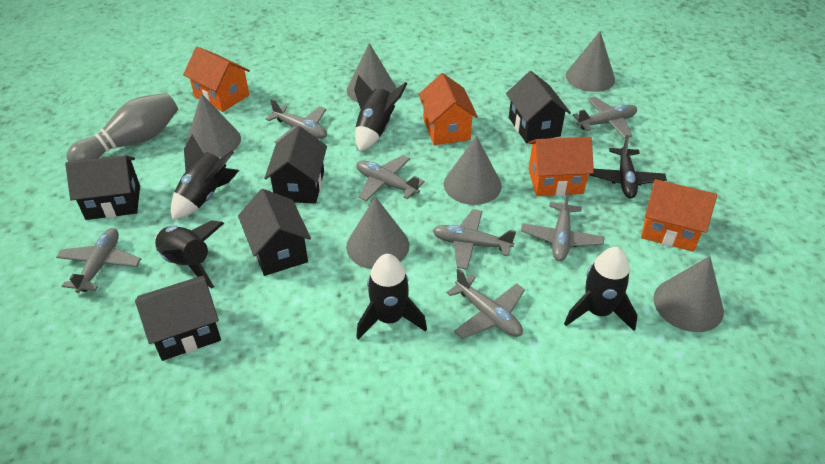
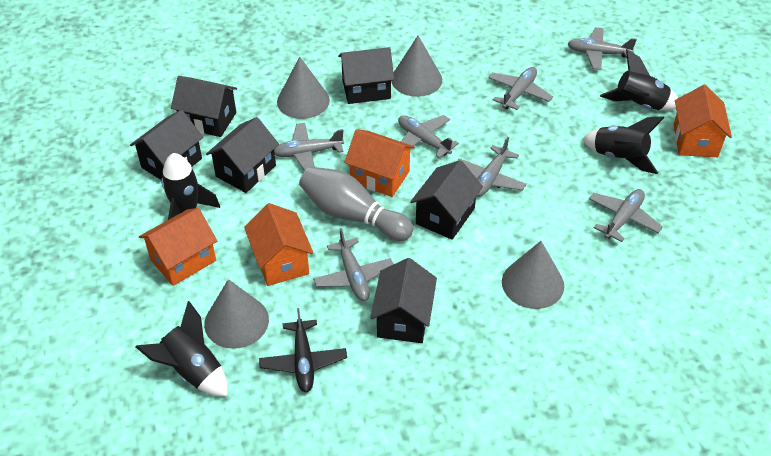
black house: 5 -> 6
black rocket: 5 -> 4
grey cone: 6 -> 4

